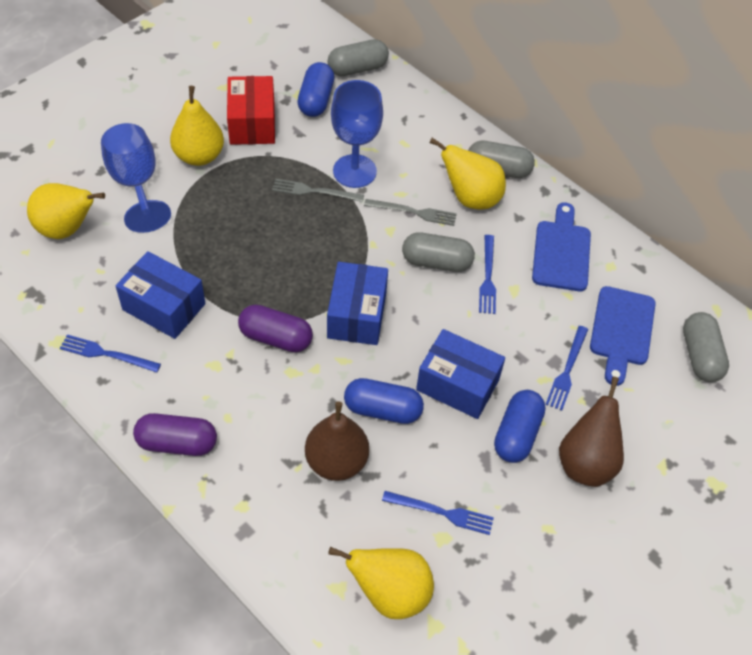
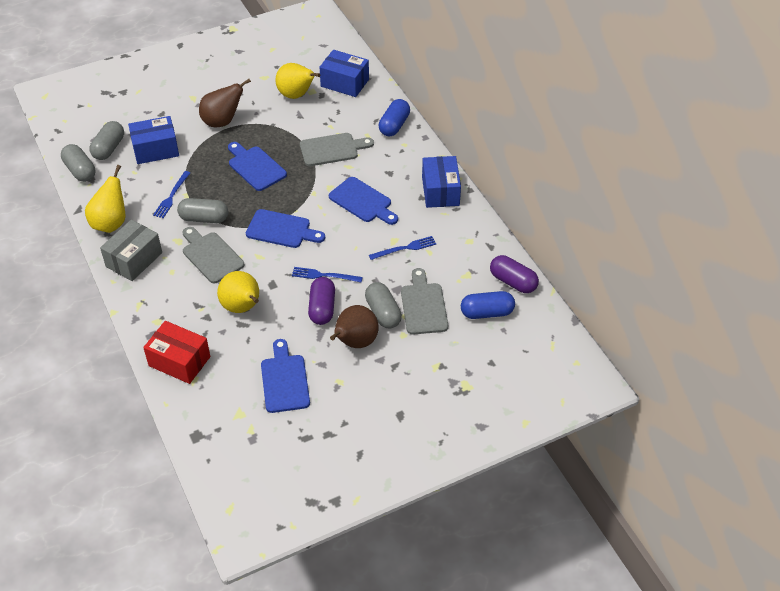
blue capsule: 3 -> 2
blue cutting board: 2 -> 4
blue fork: 4 -> 3
blue goblet: 2 -> 0
grey box: 0 -> 1
grey cutting board: 0 -> 3
grey fork: 2 -> 0
yellow pear: 4 -> 3

